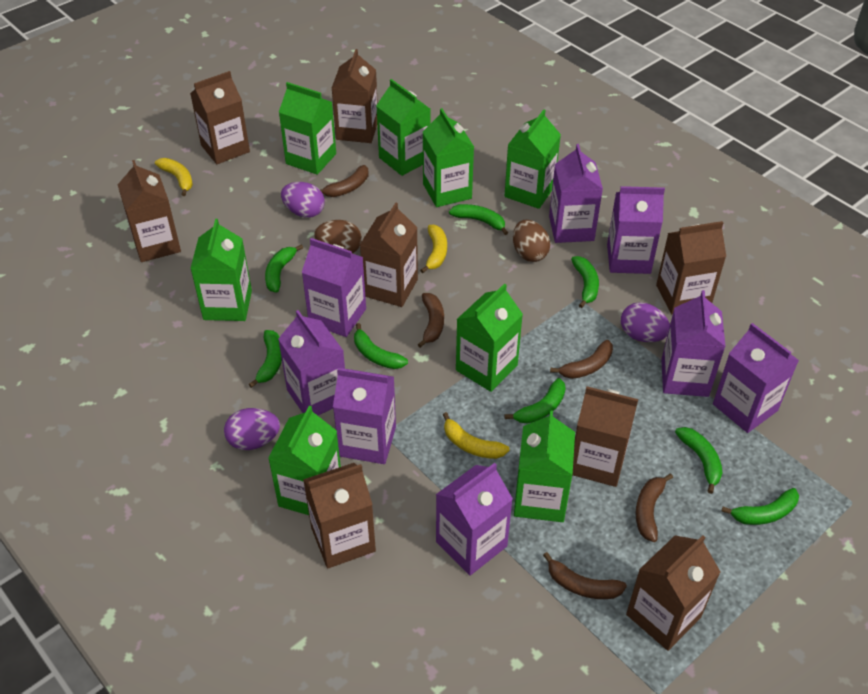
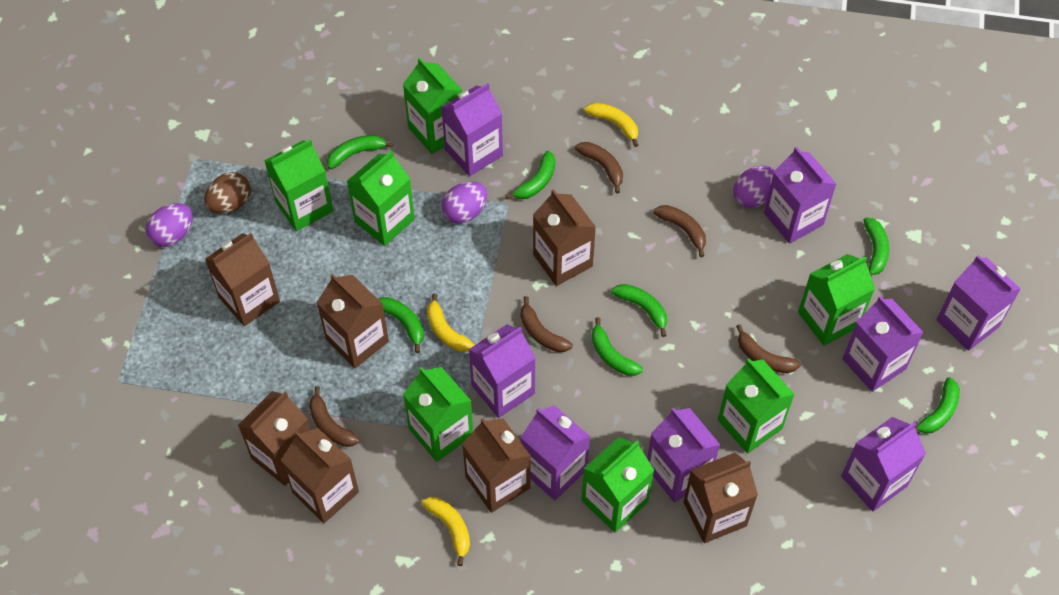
brown carton: 8 -> 7
brown egg: 2 -> 1
green banana: 8 -> 7
green carton: 8 -> 7

